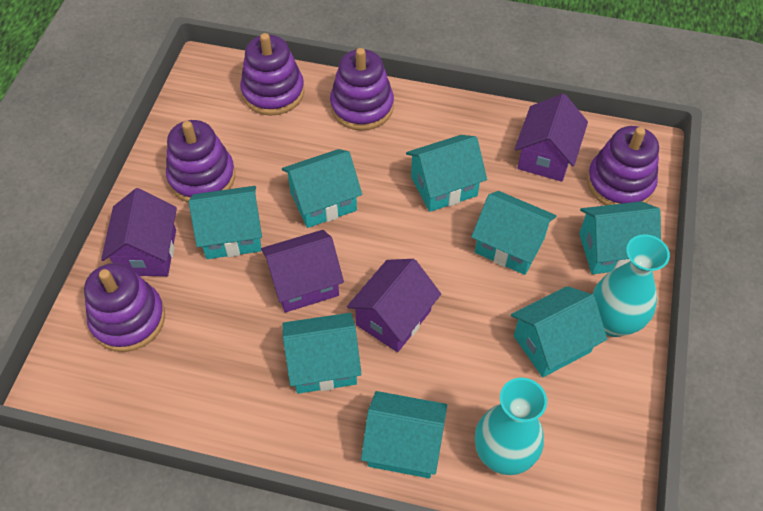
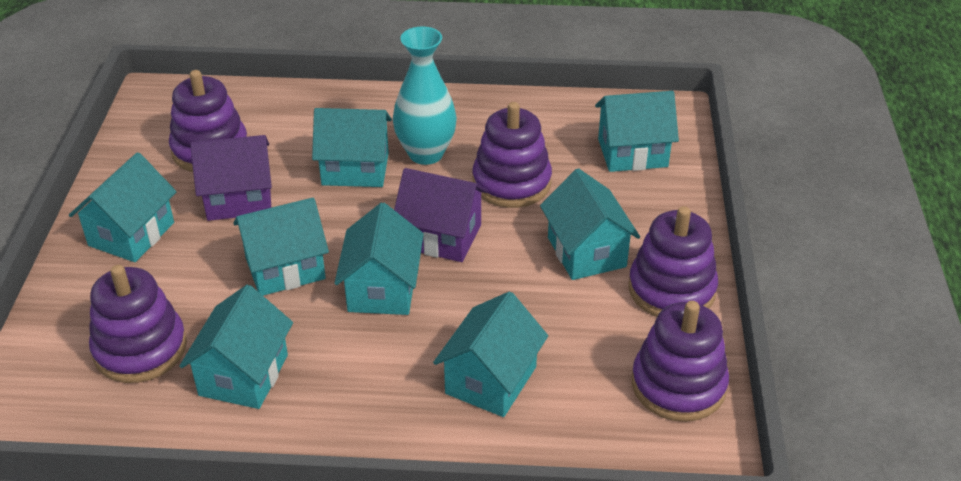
purple house: 4 -> 2
turquoise vase: 2 -> 1

